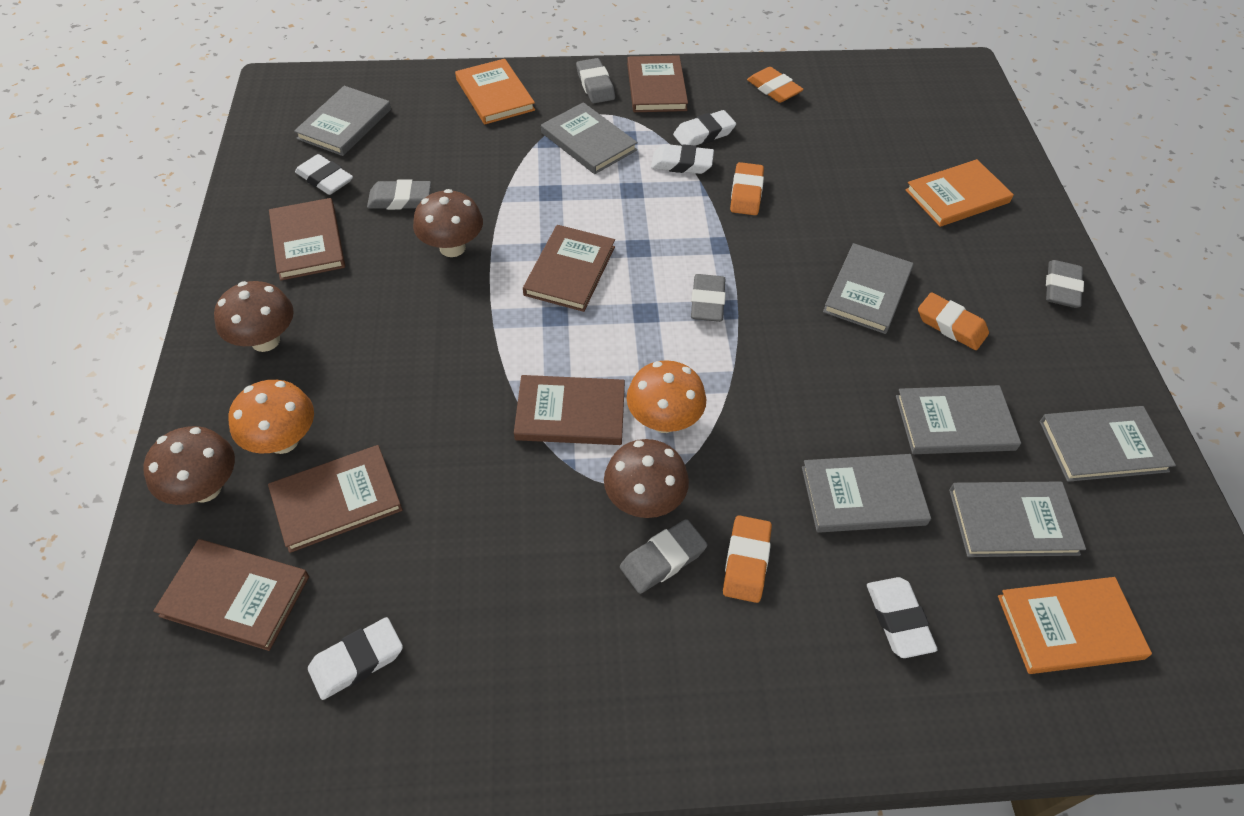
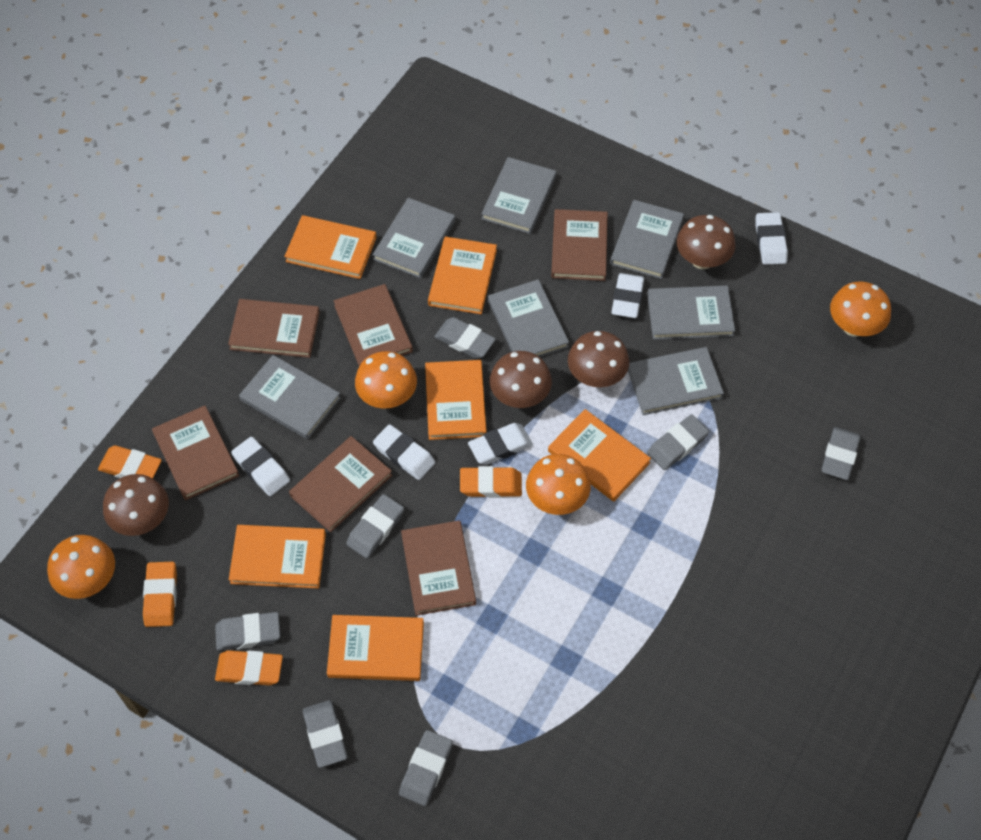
grey eraser: 5 -> 7
orange book: 3 -> 6
orange mushroom: 2 -> 4

